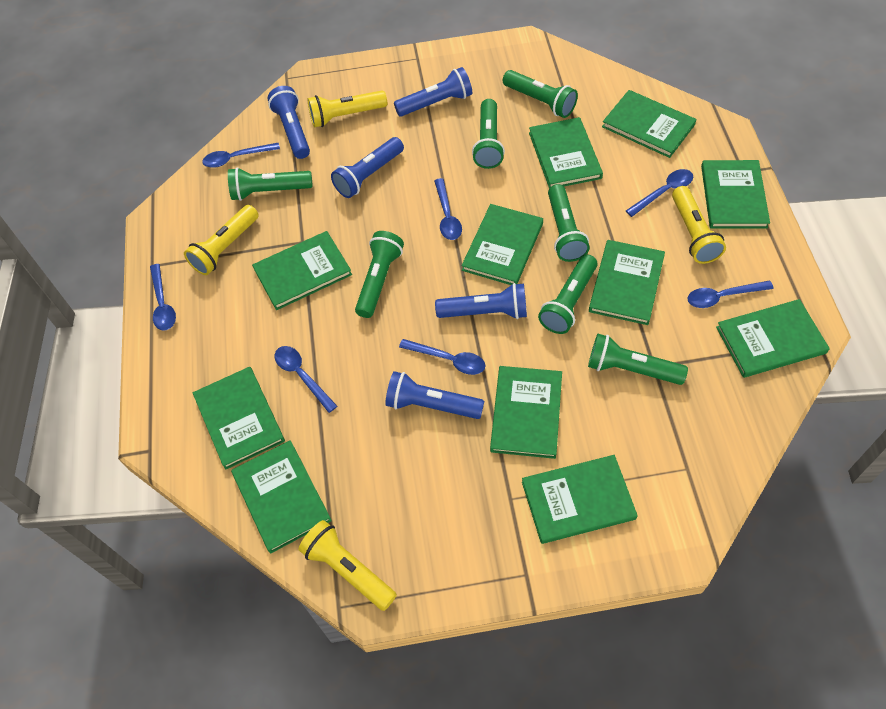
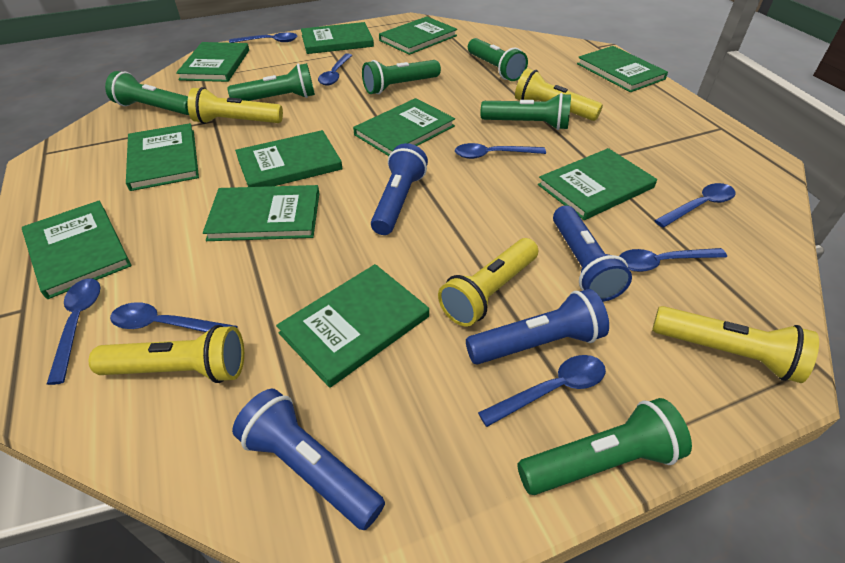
blue flashlight: 5 -> 4
blue spoon: 7 -> 8
green flashlight: 7 -> 6
yellow flashlight: 4 -> 5

